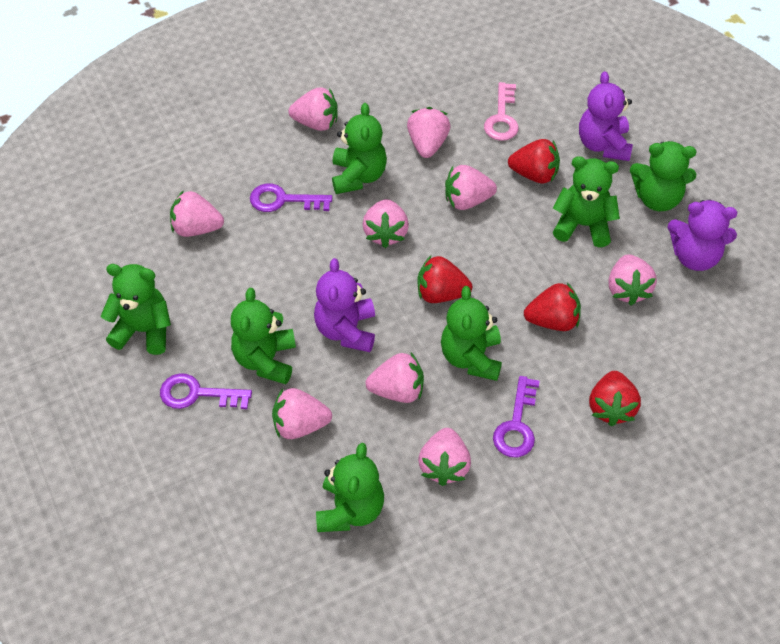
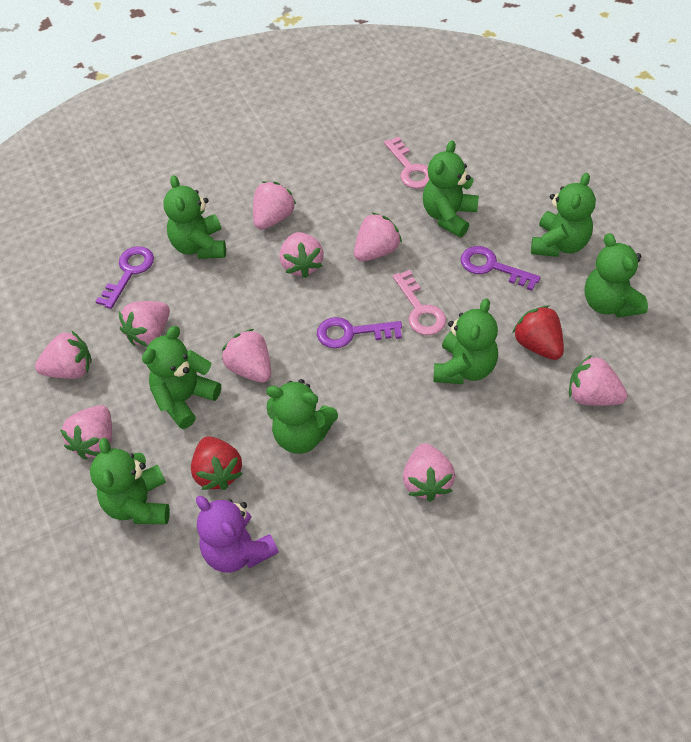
green teddy bear: 7 -> 8
pink key: 1 -> 2
purple teddy bear: 3 -> 1
red strawberry: 4 -> 2

